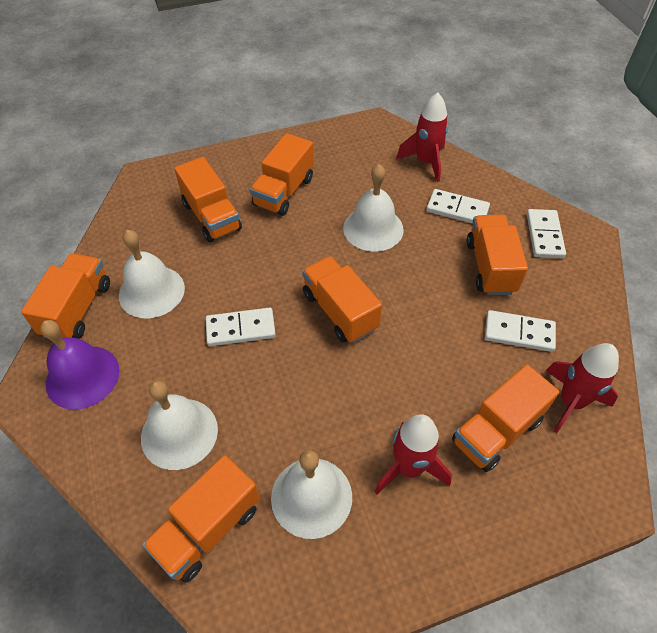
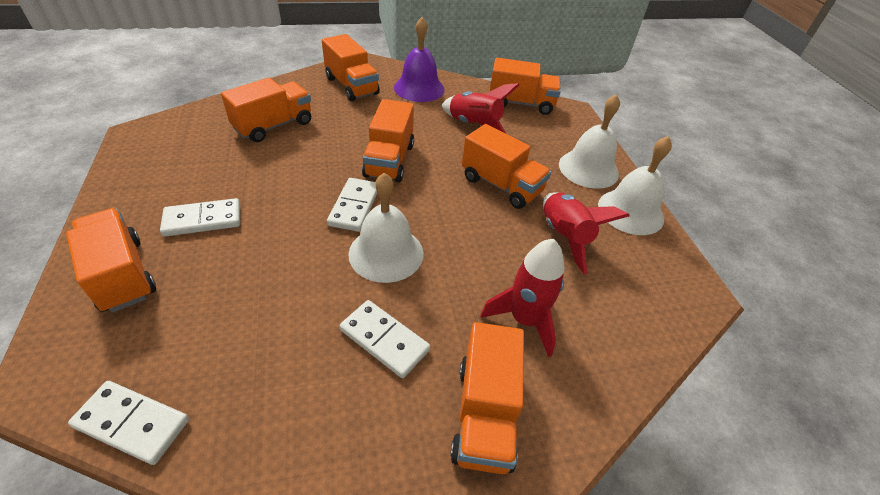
white bell: 4 -> 3

